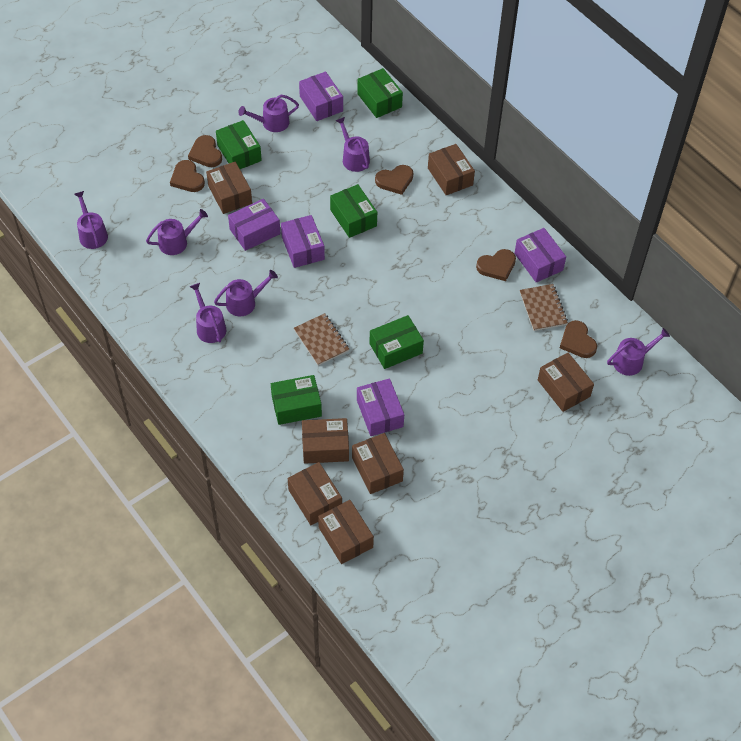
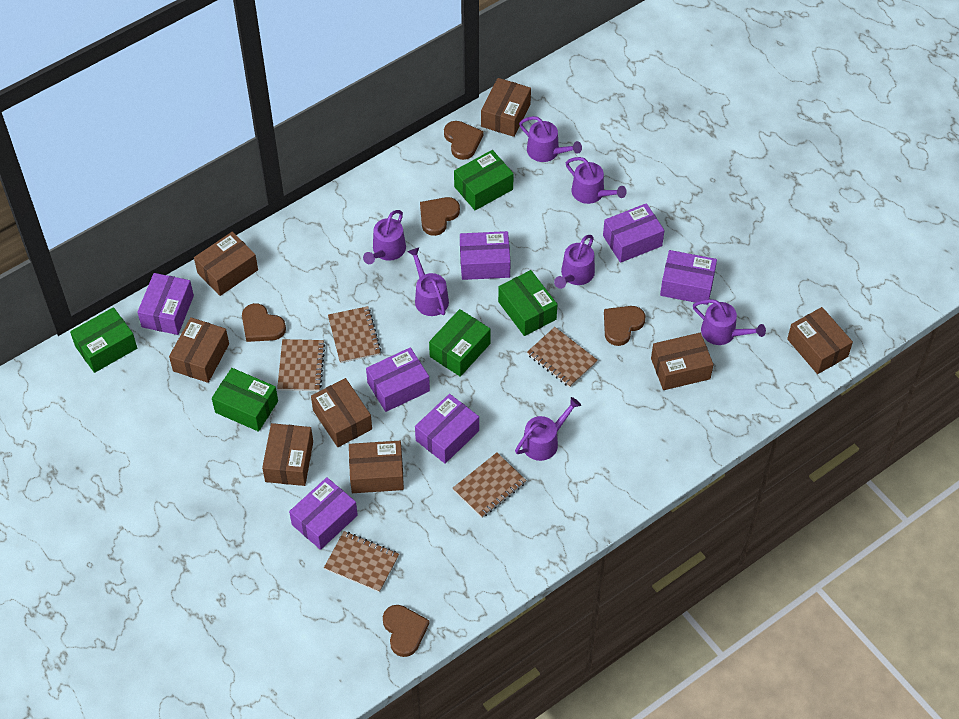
brown box: 7 -> 8
brown notebook: 2 -> 5
purple box: 5 -> 7

